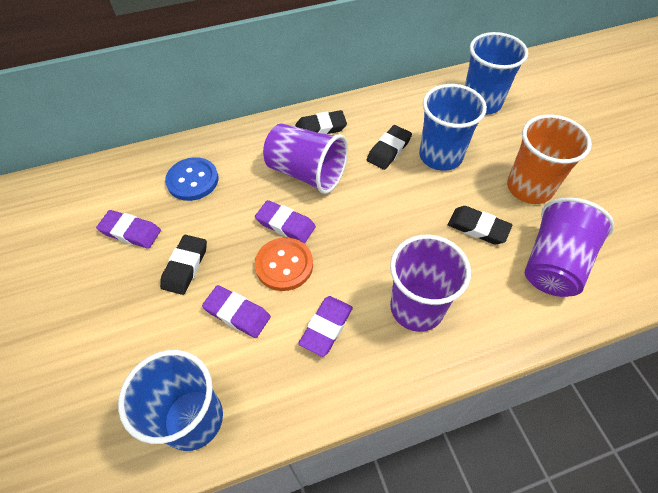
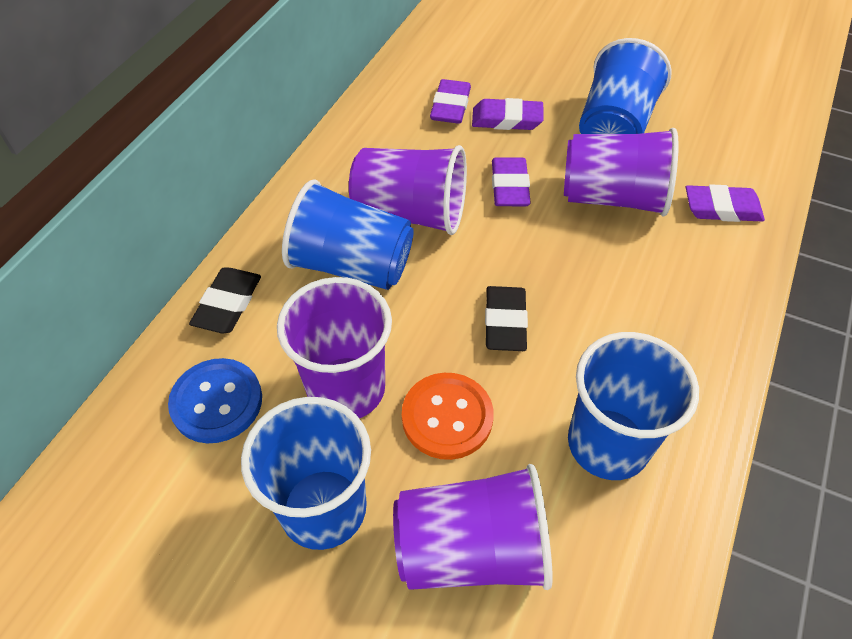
black eraser: 4 -> 2
blue cup: 3 -> 4
orange cup: 1 -> 0
purple cup: 3 -> 4

